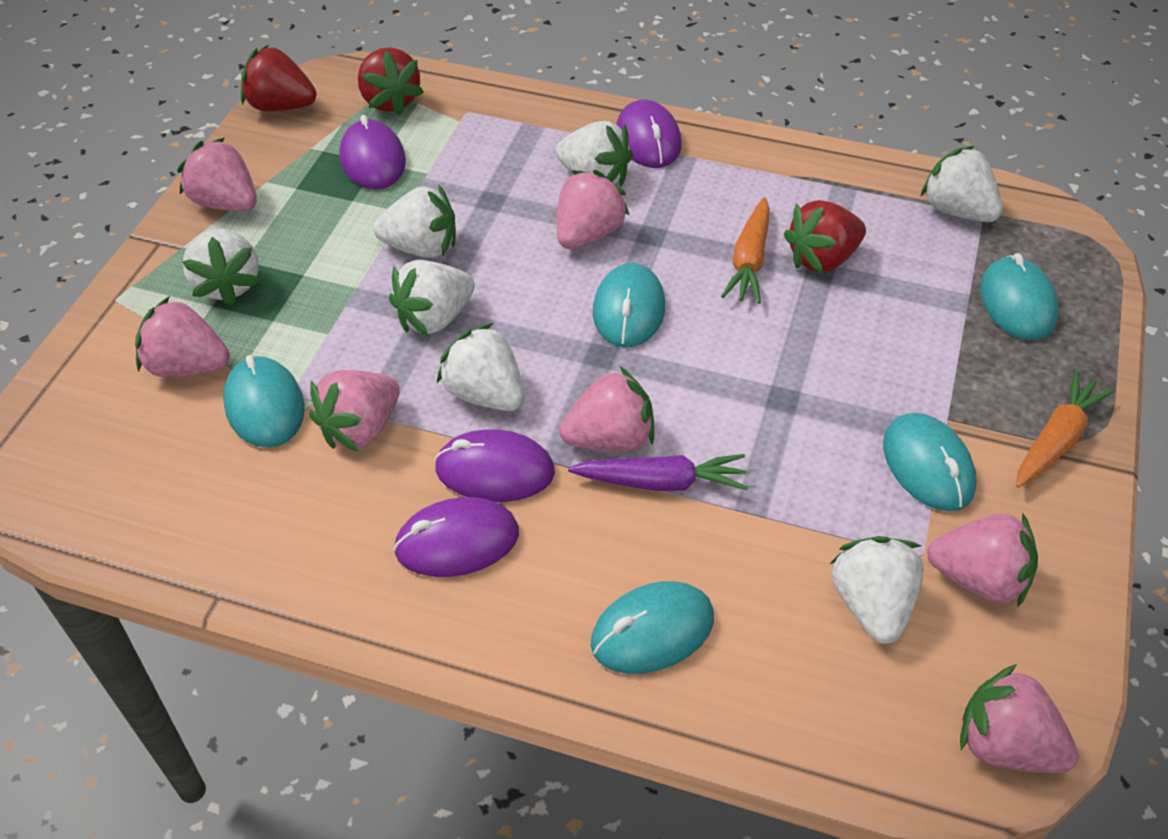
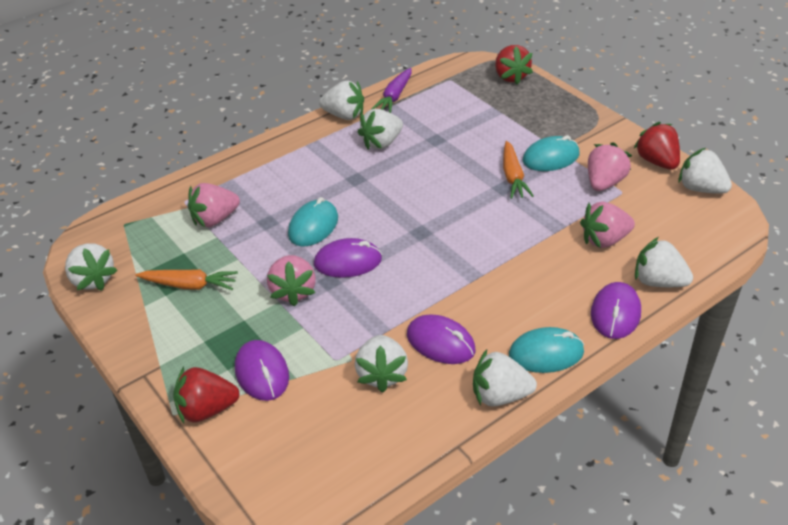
pink strawberry: 7 -> 4
turquoise mouse: 5 -> 3

